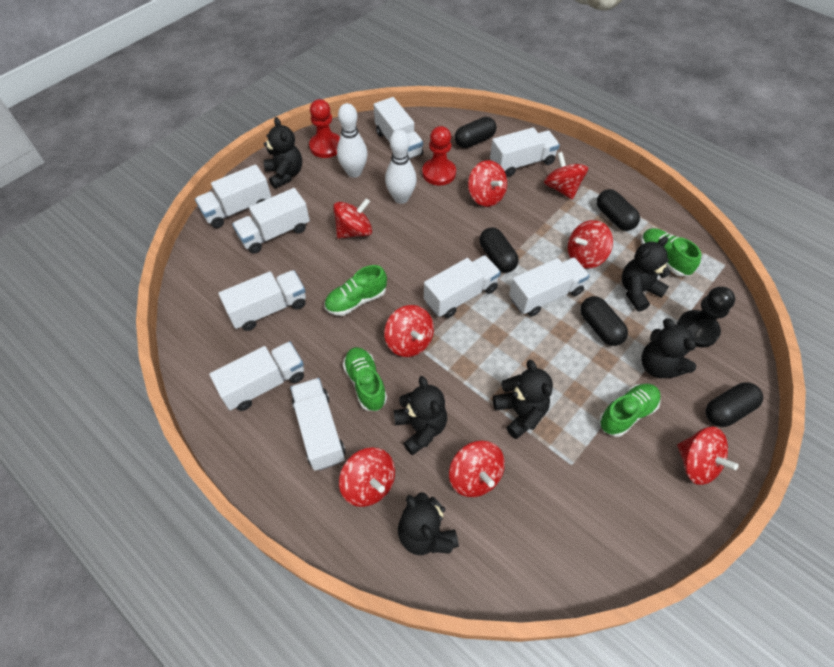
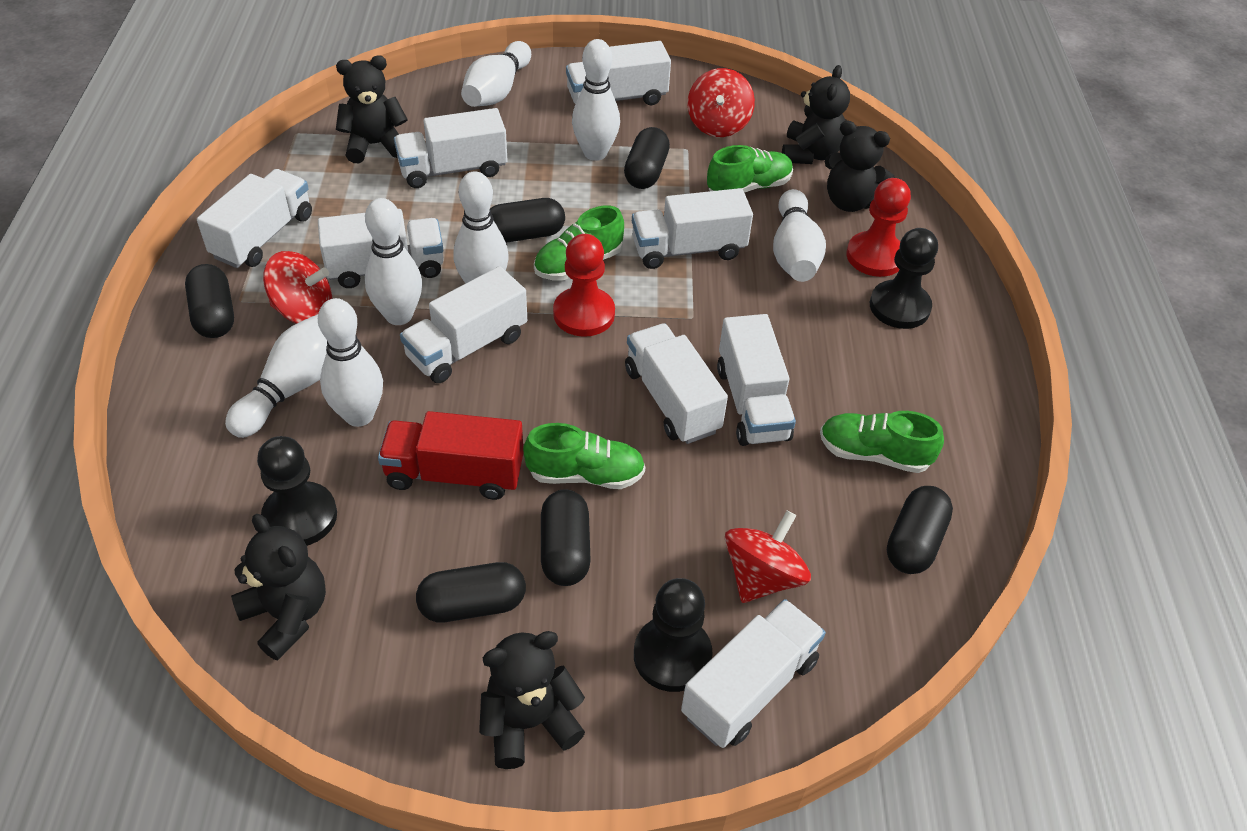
black capsule: 5 -> 6
black pawn: 1 -> 3
black teddy bear: 6 -> 5
red spinning top: 8 -> 3
red truck: 0 -> 1
white bowling pin: 2 -> 7

